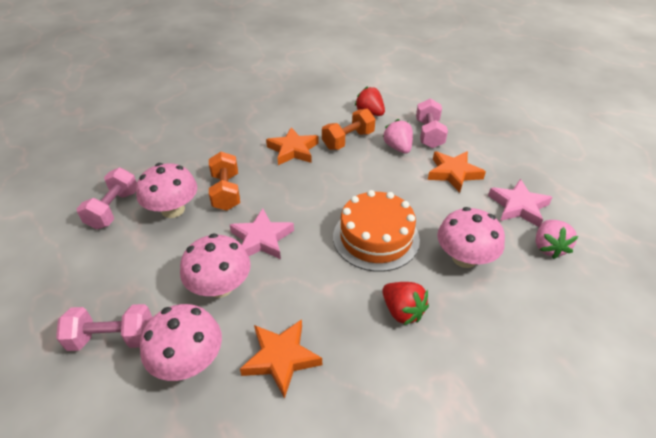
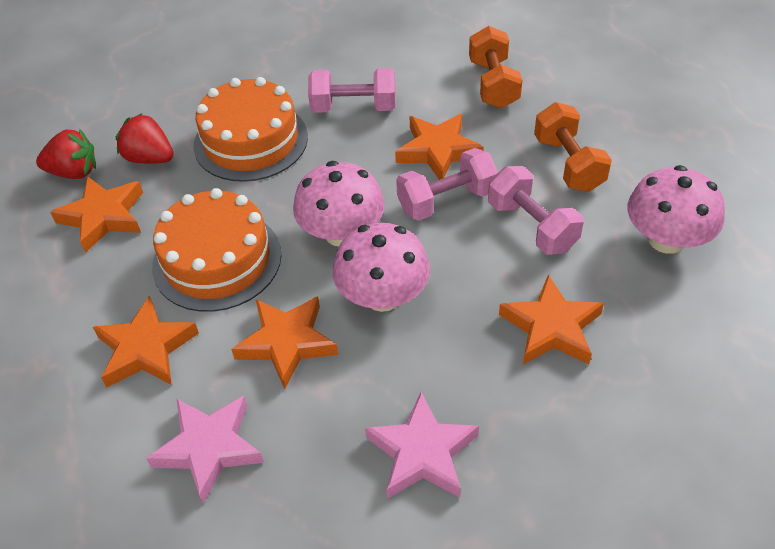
orange cake: 1 -> 2
orange star: 3 -> 5
pink mushroom: 4 -> 3
pink strawberry: 2 -> 0

